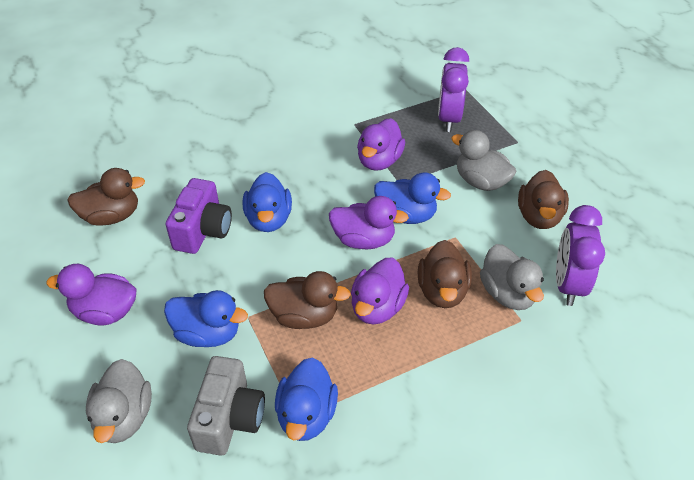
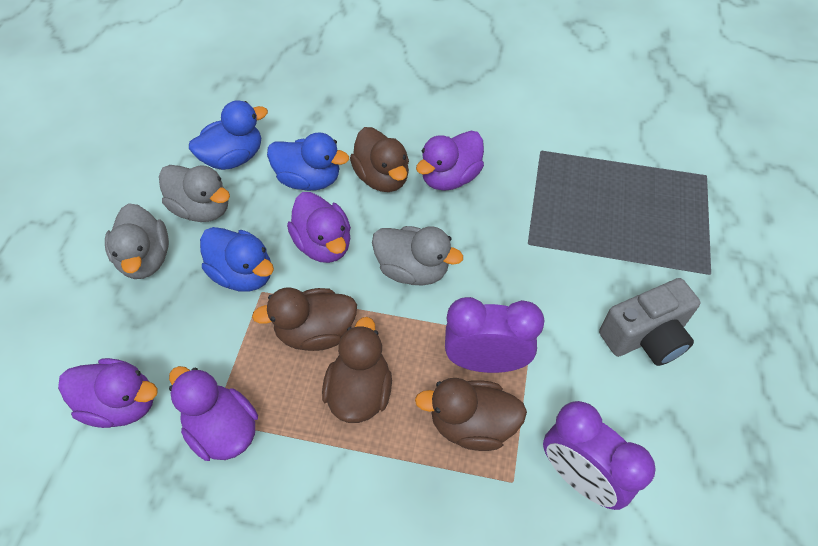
blue duck: 4 -> 3
purple camera: 1 -> 0

